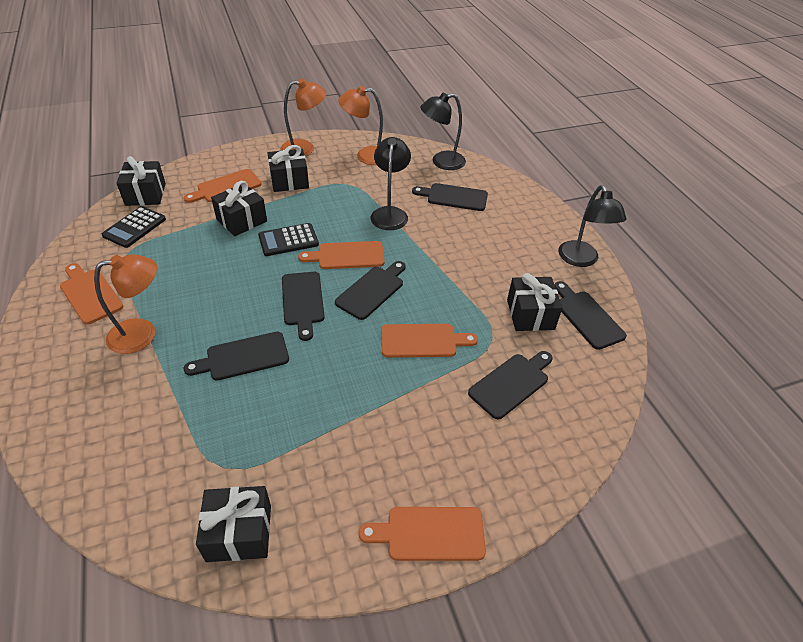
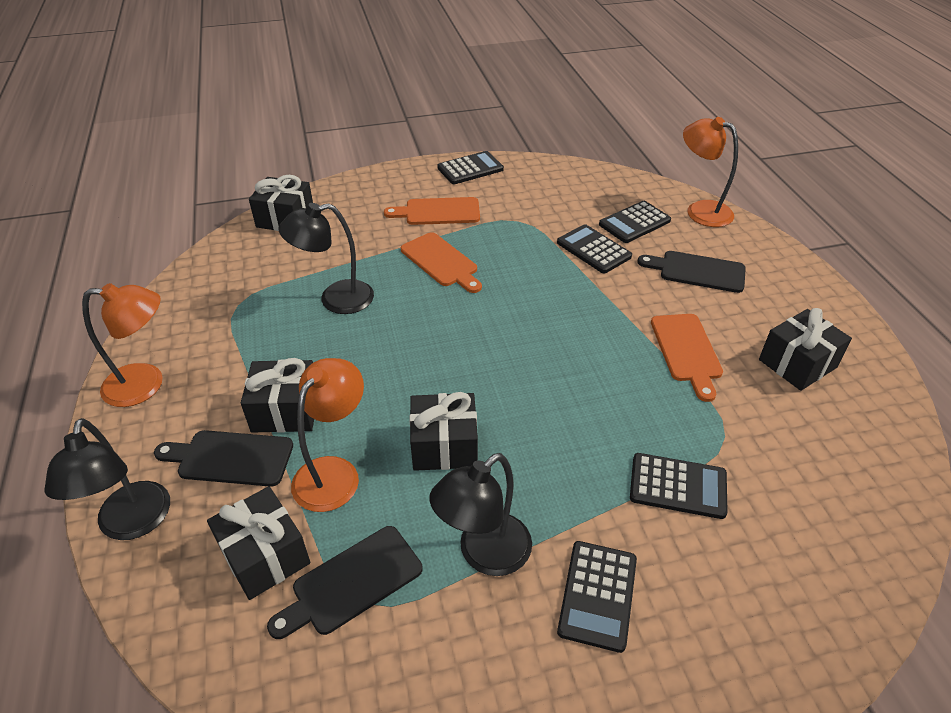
black calculator: 2 -> 5
black cutting board: 6 -> 3
orange cutting board: 5 -> 3

